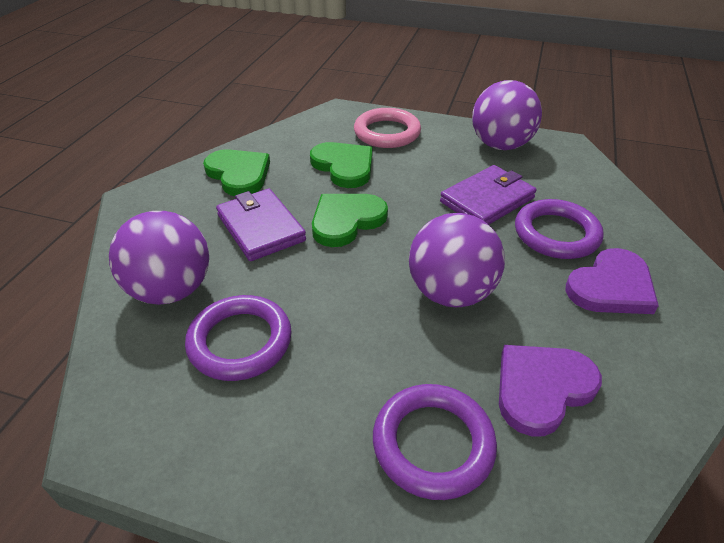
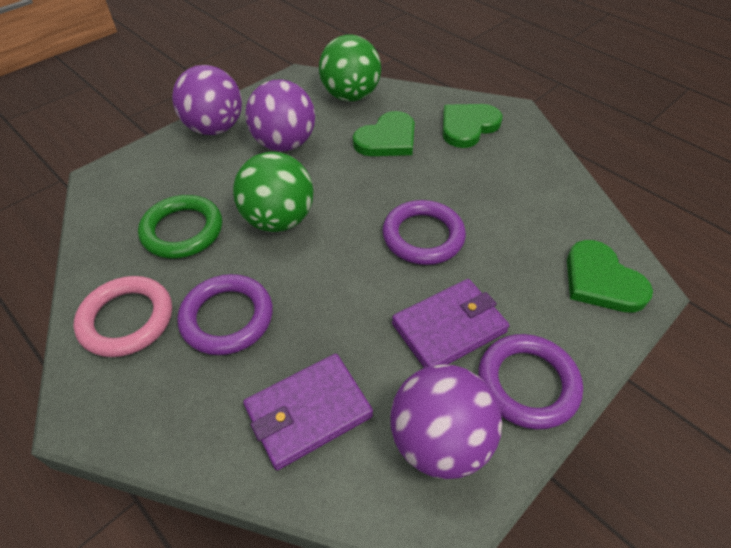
green ball: 0 -> 2
green ring: 0 -> 1
purple heart: 2 -> 0

